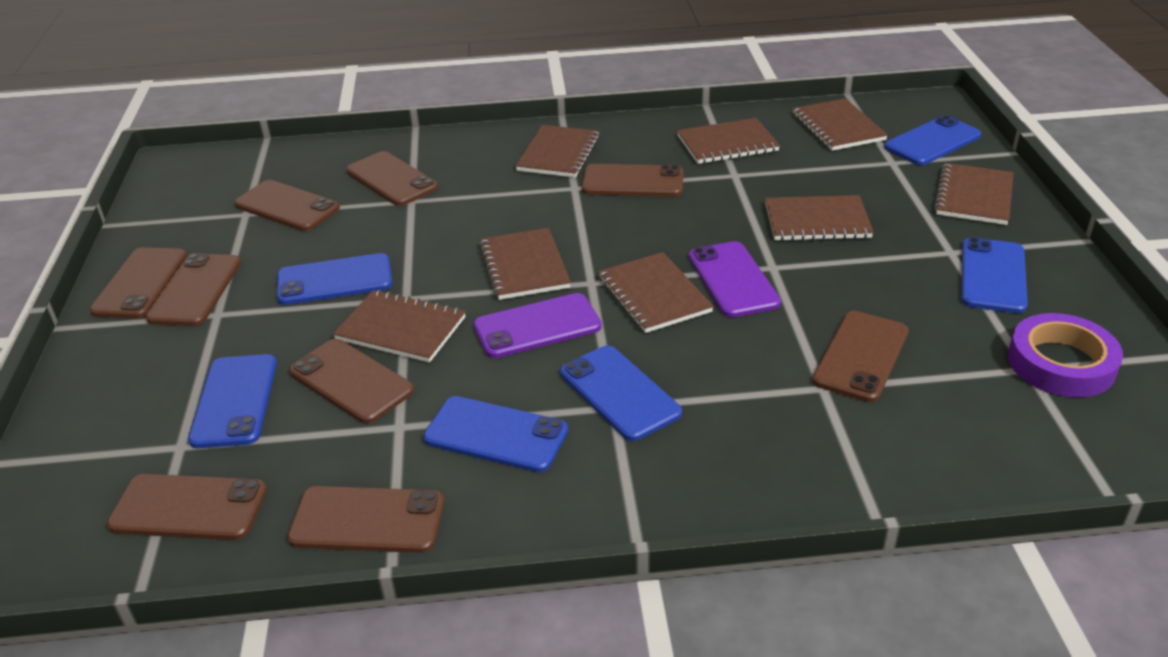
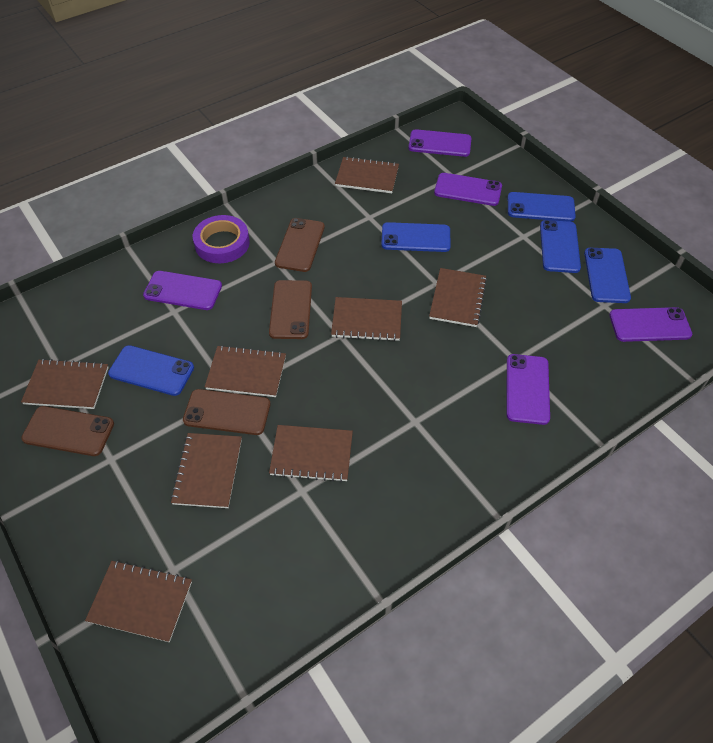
blue phone: 6 -> 5
brown phone: 9 -> 4
purple phone: 2 -> 5

